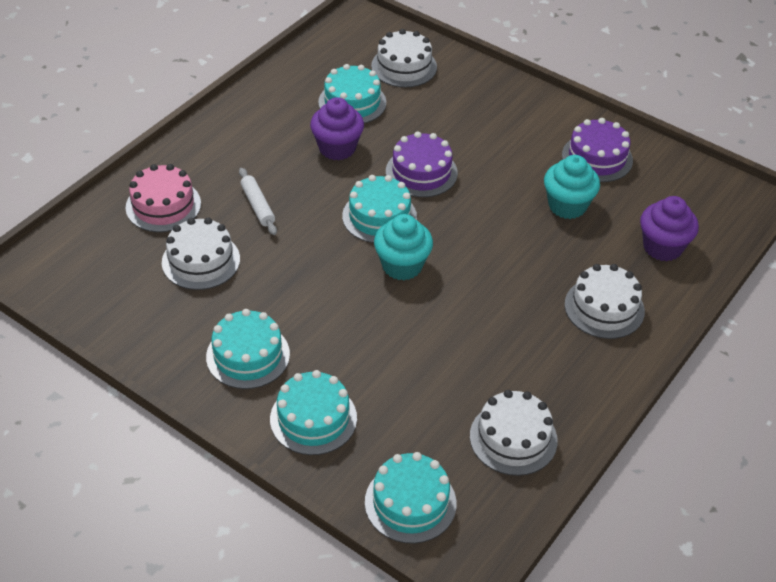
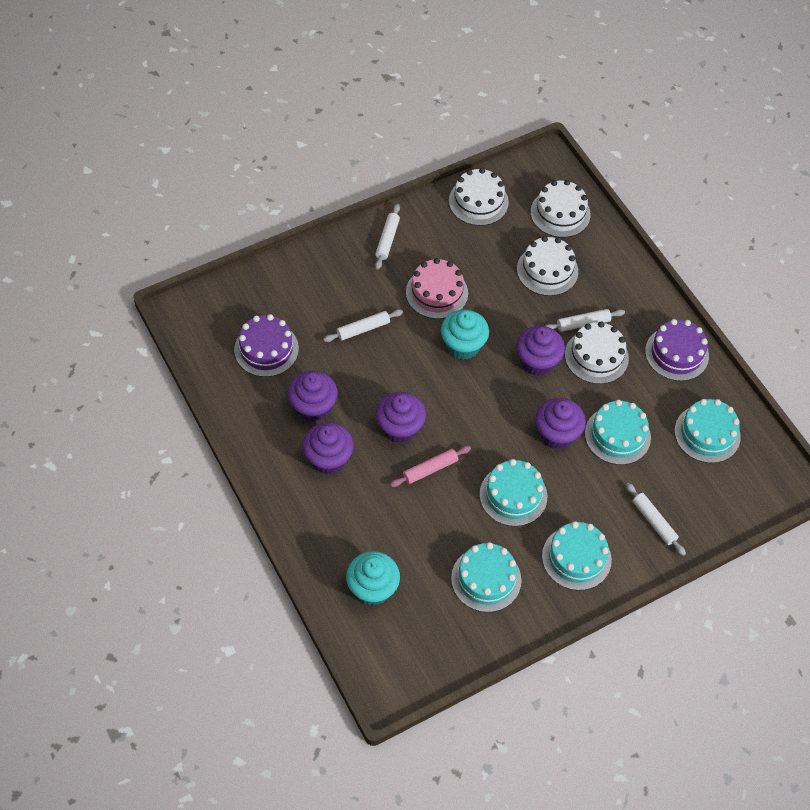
pink rolling pin: 0 -> 1
purple cupcake: 2 -> 5
white rolling pin: 1 -> 4

